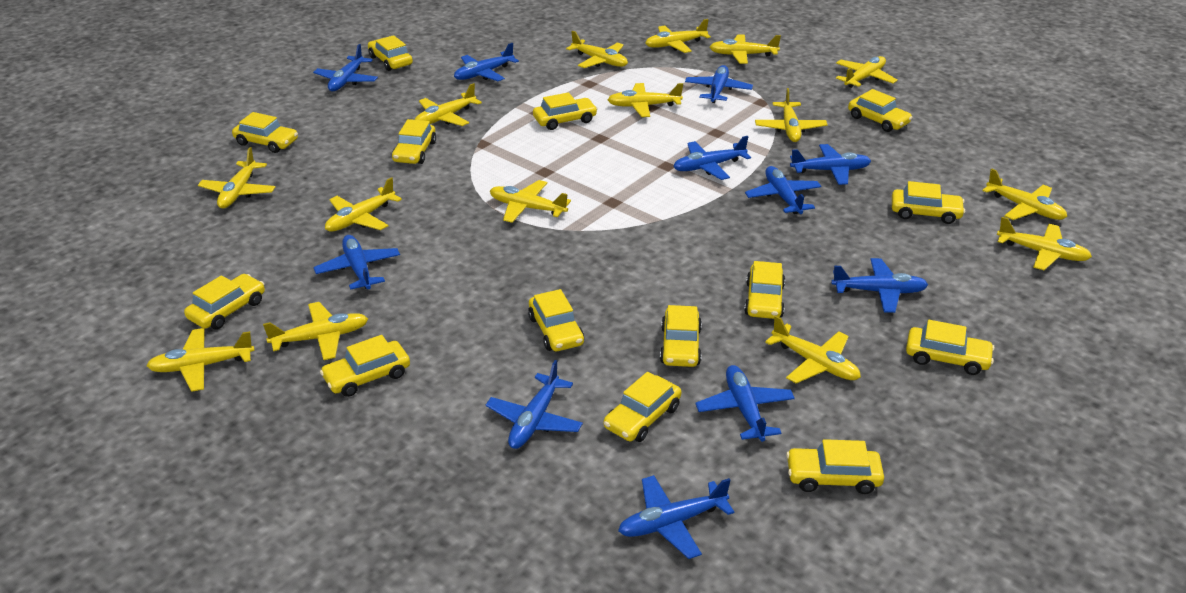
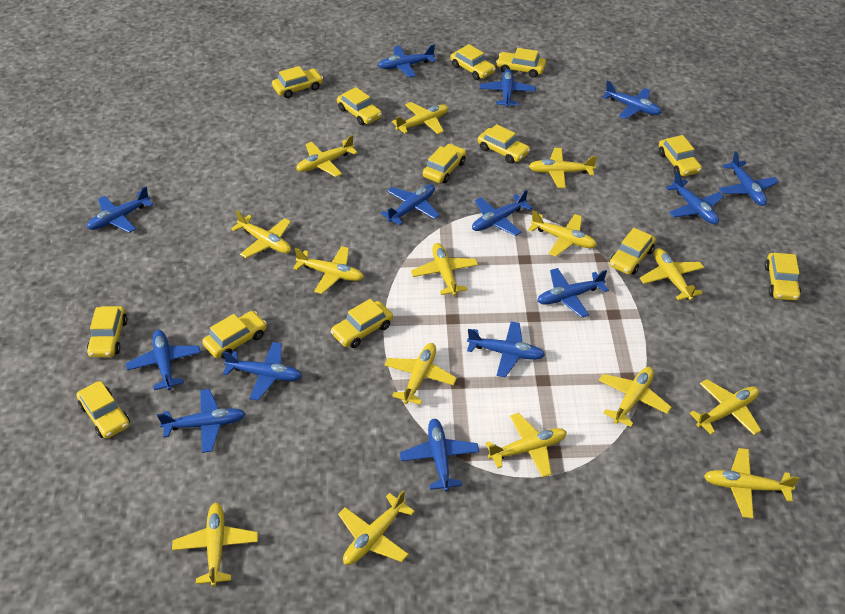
blue plane: 11 -> 14
yellow car: 14 -> 13

